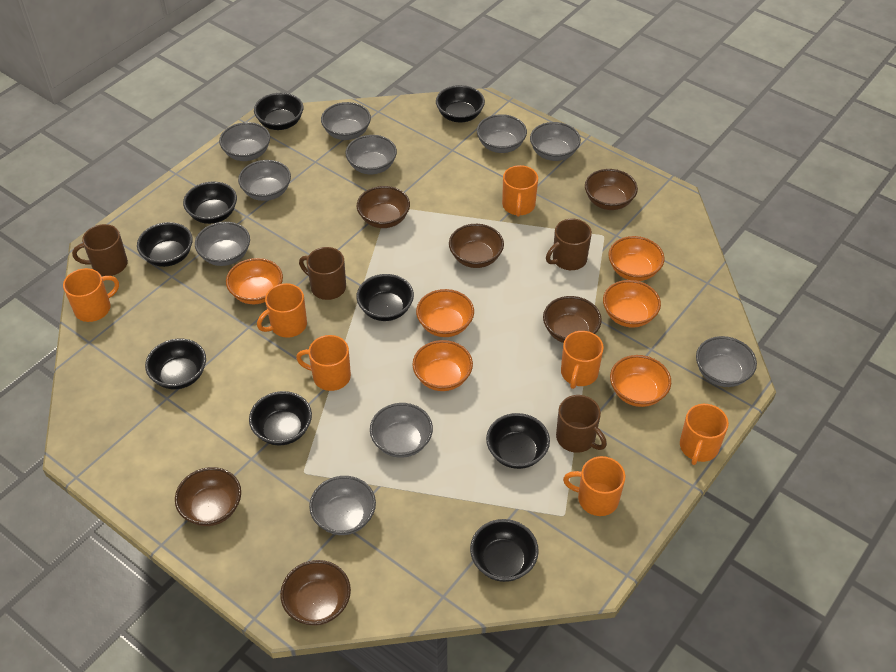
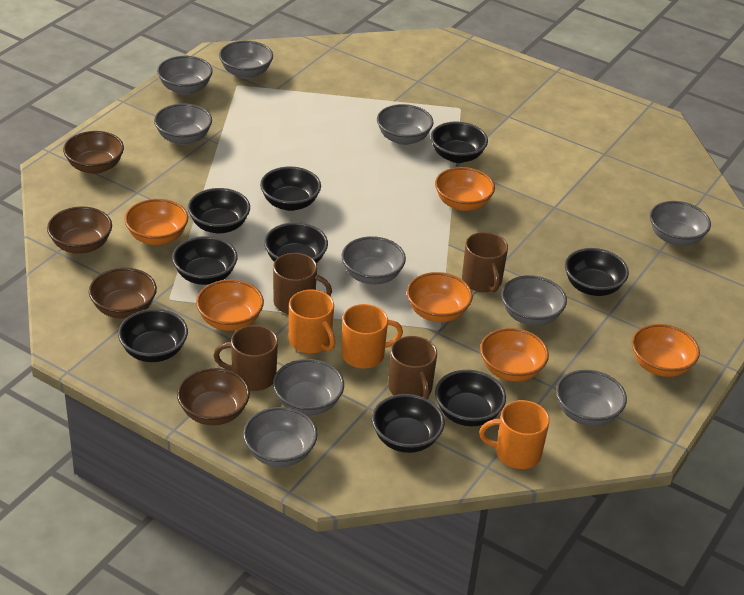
brown bowl: 6 -> 4
orange mug: 7 -> 3

